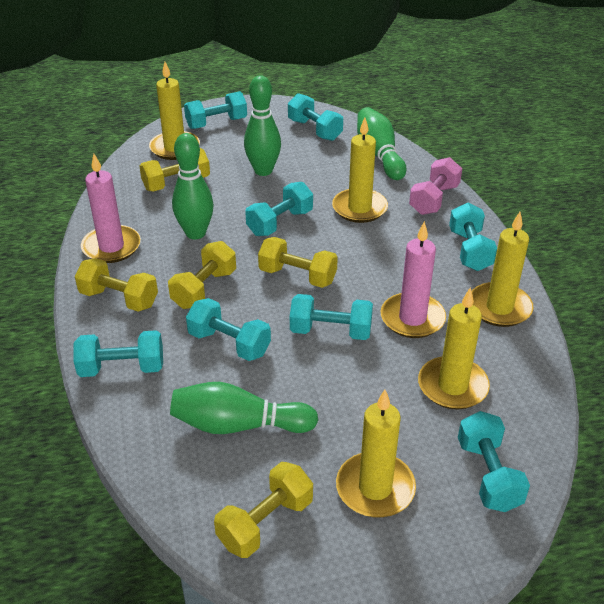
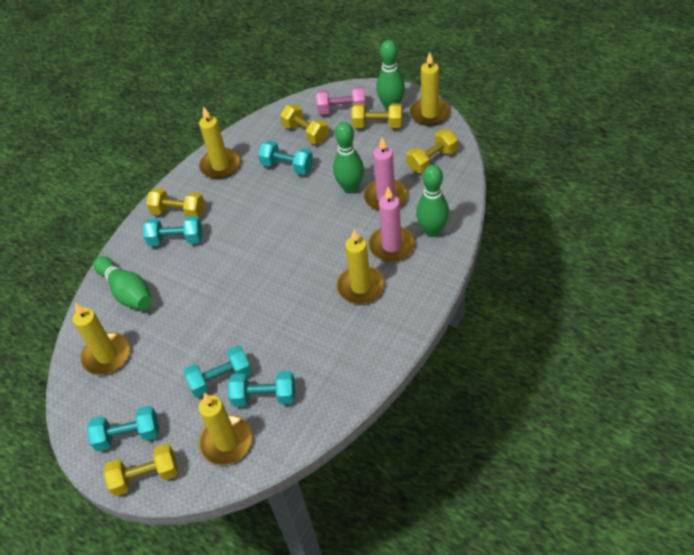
turquoise dumbbell: 8 -> 5

